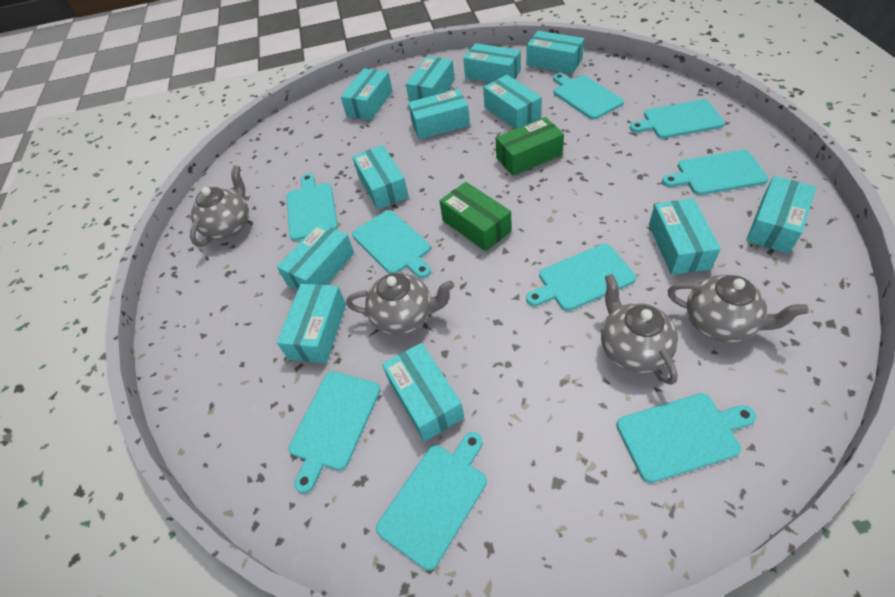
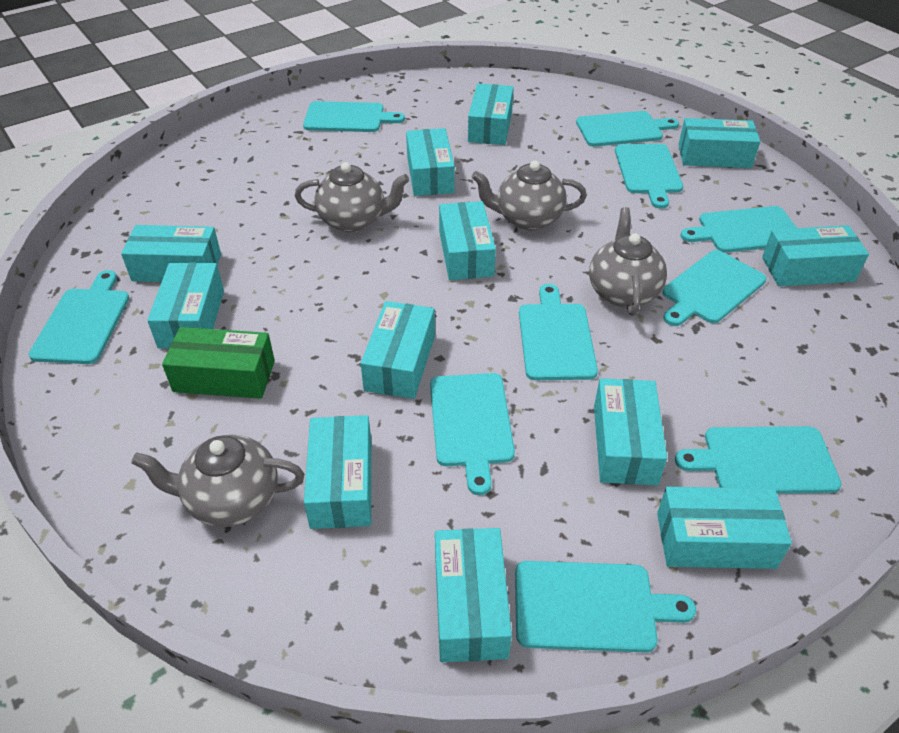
green box: 2 -> 1
turquoise cutting board: 9 -> 10

